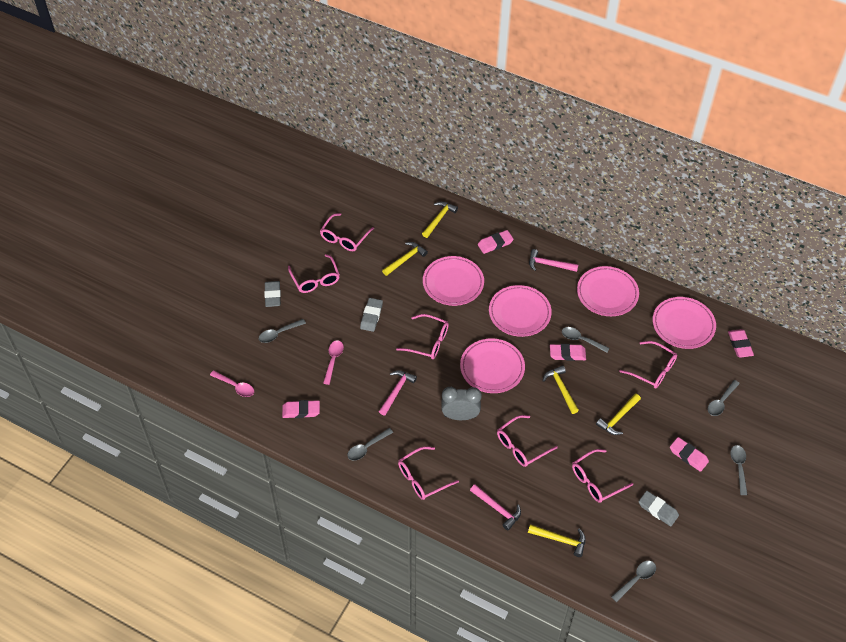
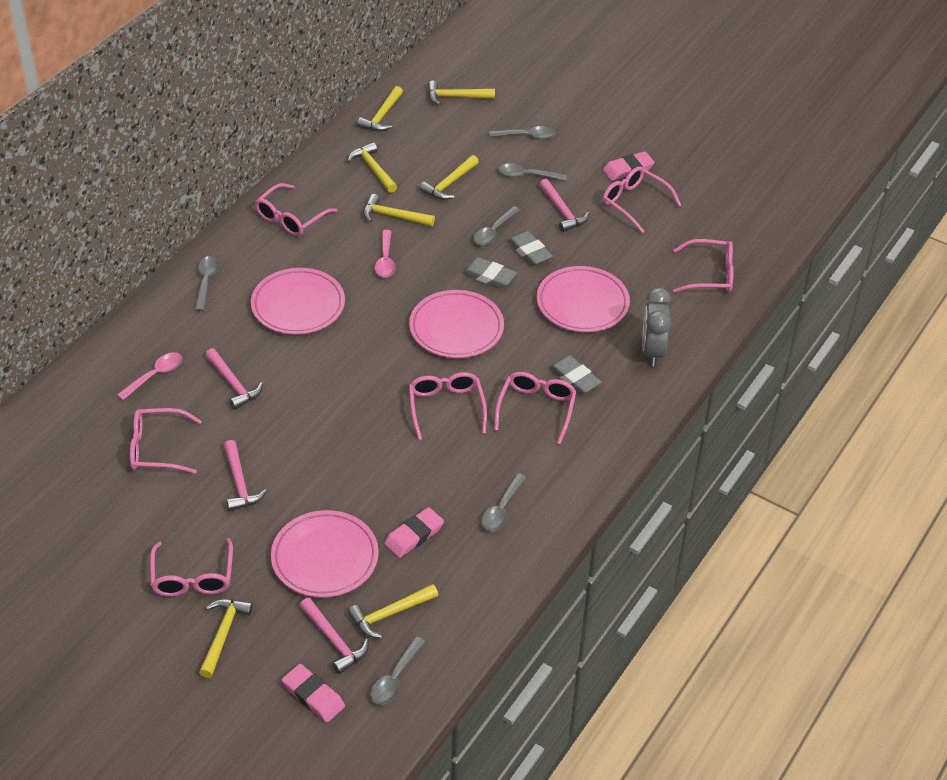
pink eraser: 5 -> 3
pink hammer: 3 -> 4
pink plate: 5 -> 4
yellow hammer: 5 -> 7

